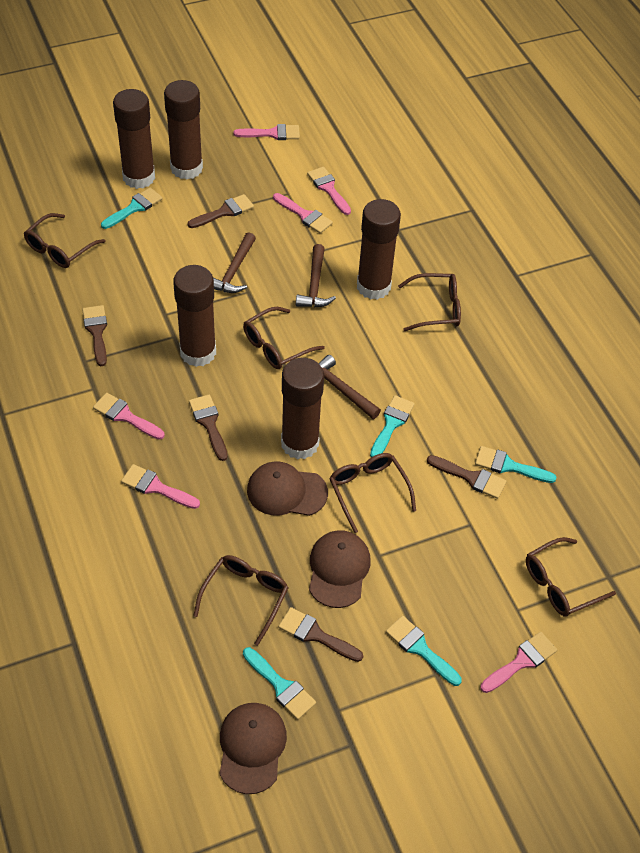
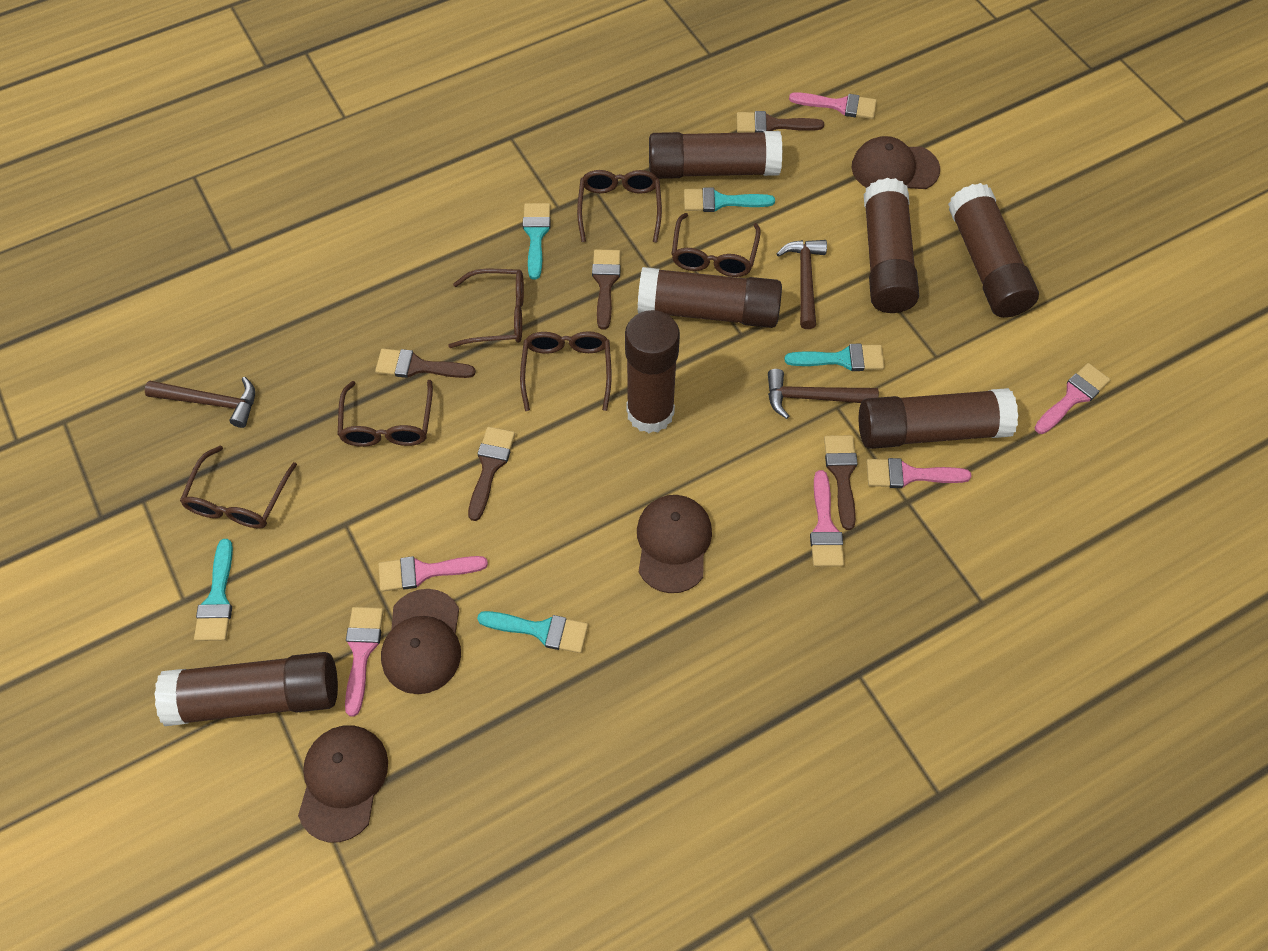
brown cap: 3 -> 4
brown glue stick: 5 -> 7

